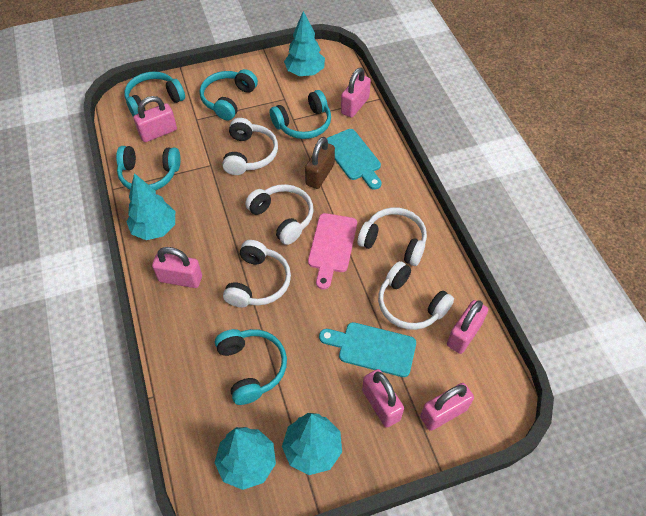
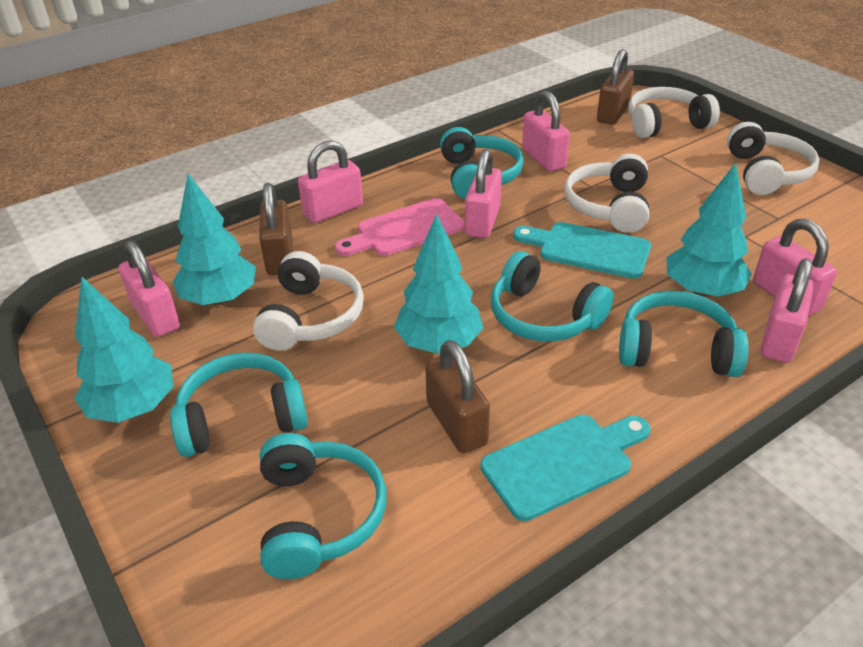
brown padlock: 1 -> 3
white headphones: 5 -> 4

